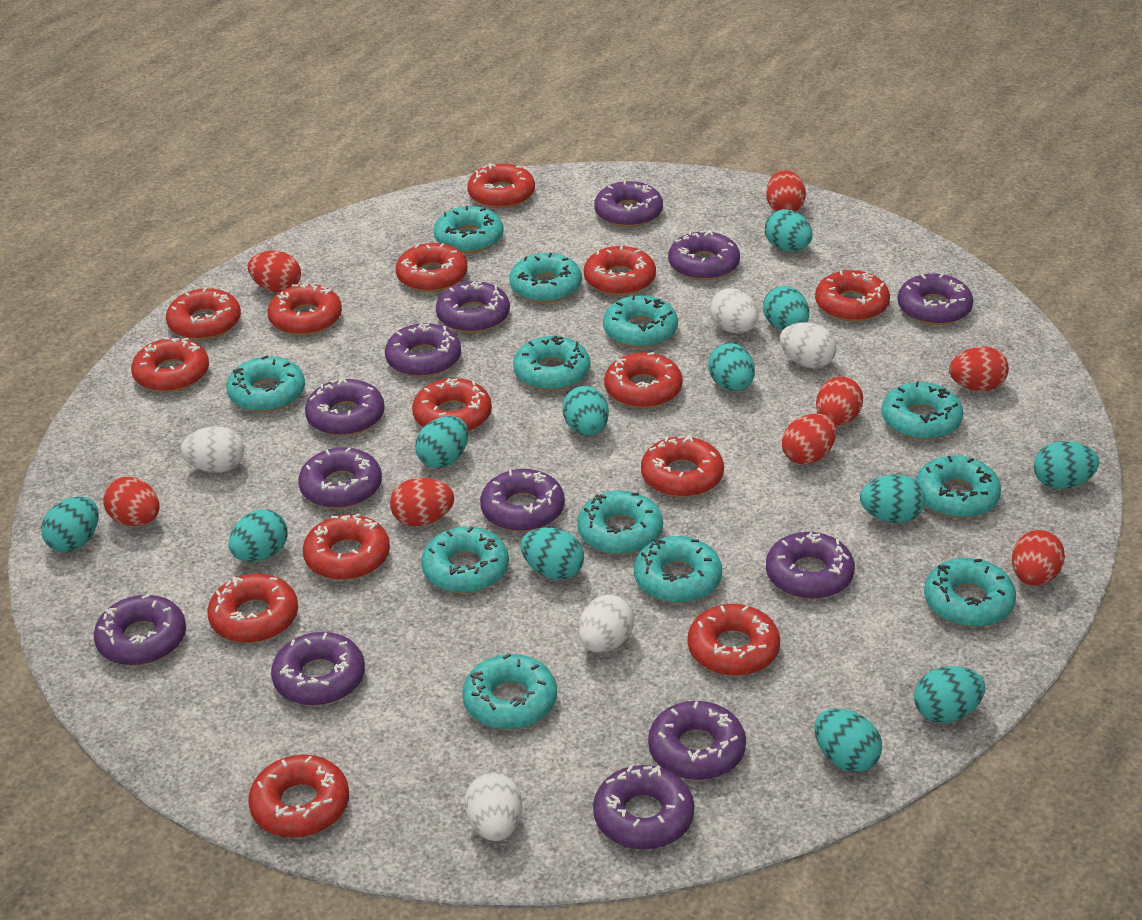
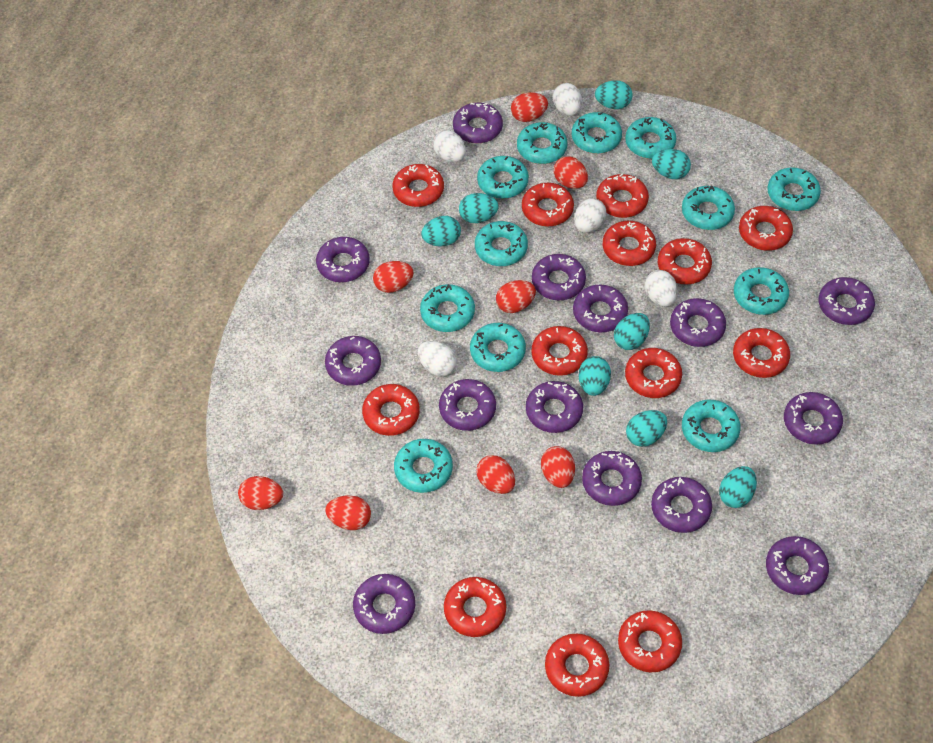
purple donut: 13 -> 14
red donut: 14 -> 13
turquoise egg: 12 -> 8

